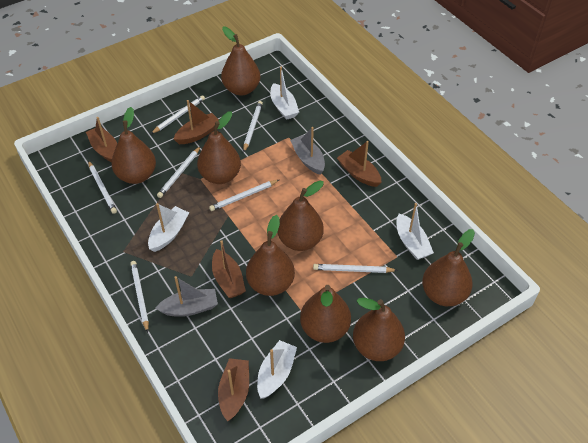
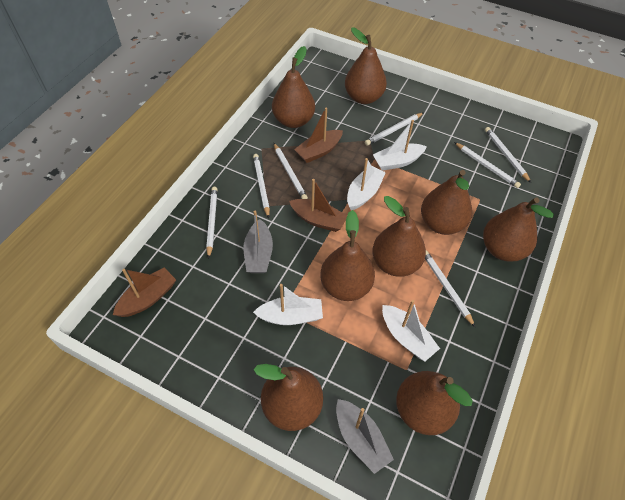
brown boat: 5 -> 3

